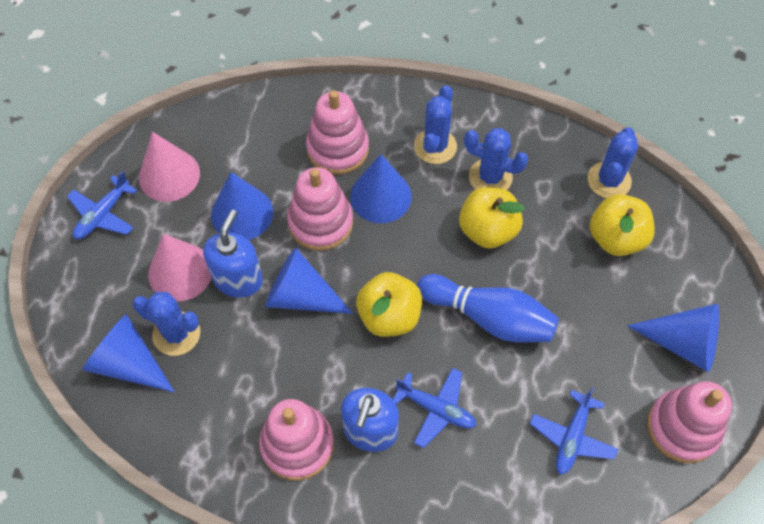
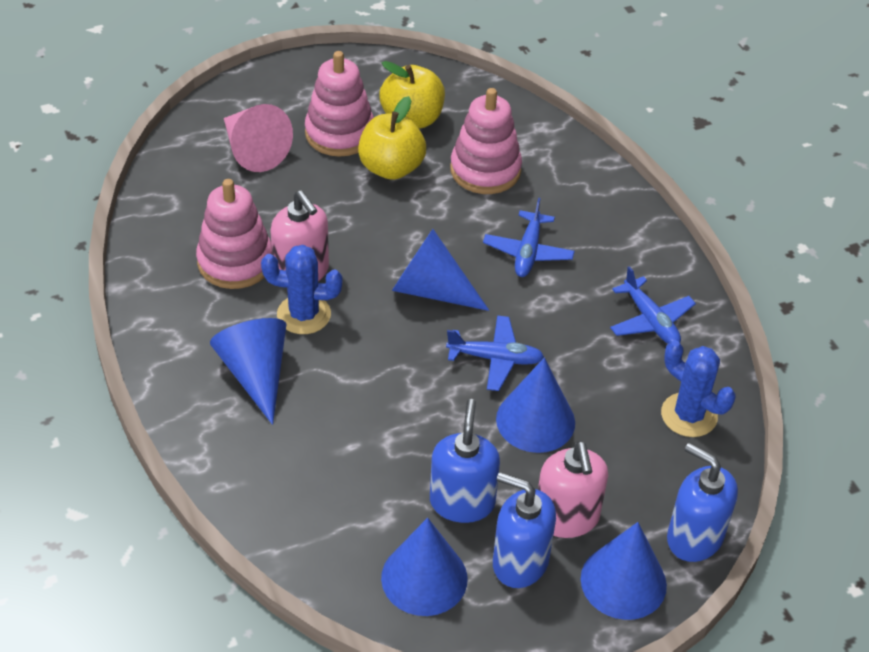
blue bowling pin: 1 -> 0
blue cactus: 4 -> 2
blue soap dispenser: 2 -> 3
pink cone: 2 -> 1
pink soap dispenser: 0 -> 2
pink stacking toy: 4 -> 3
yellow apple: 3 -> 2

